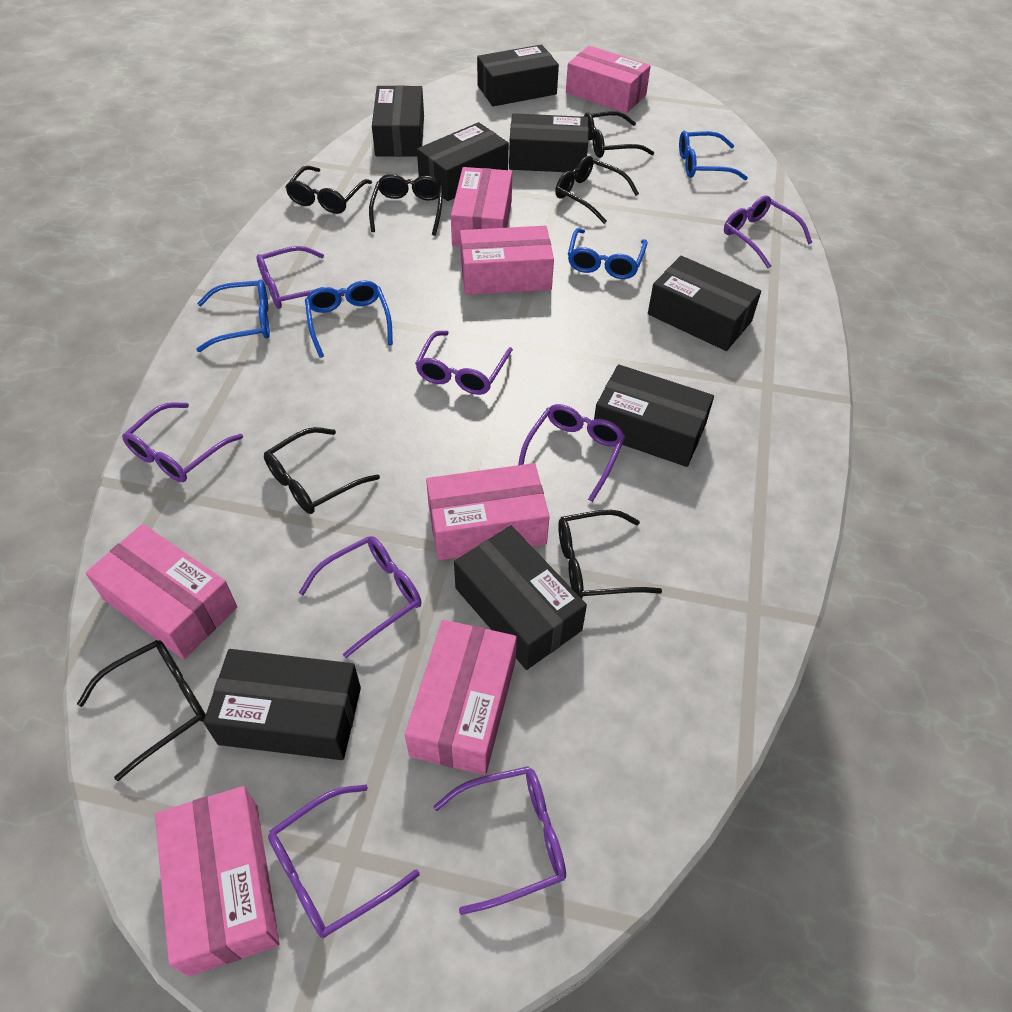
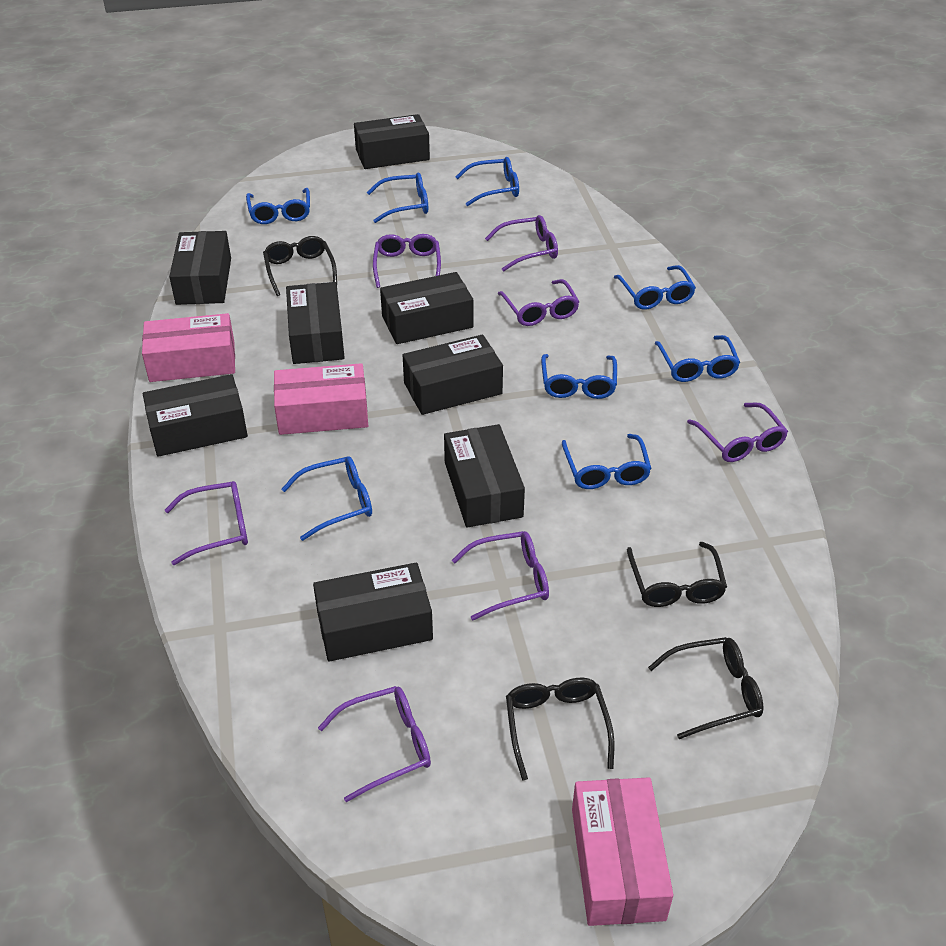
black glasses: 7 -> 4
blue glasses: 4 -> 8
pink box: 7 -> 3
purple glasses: 8 -> 7

